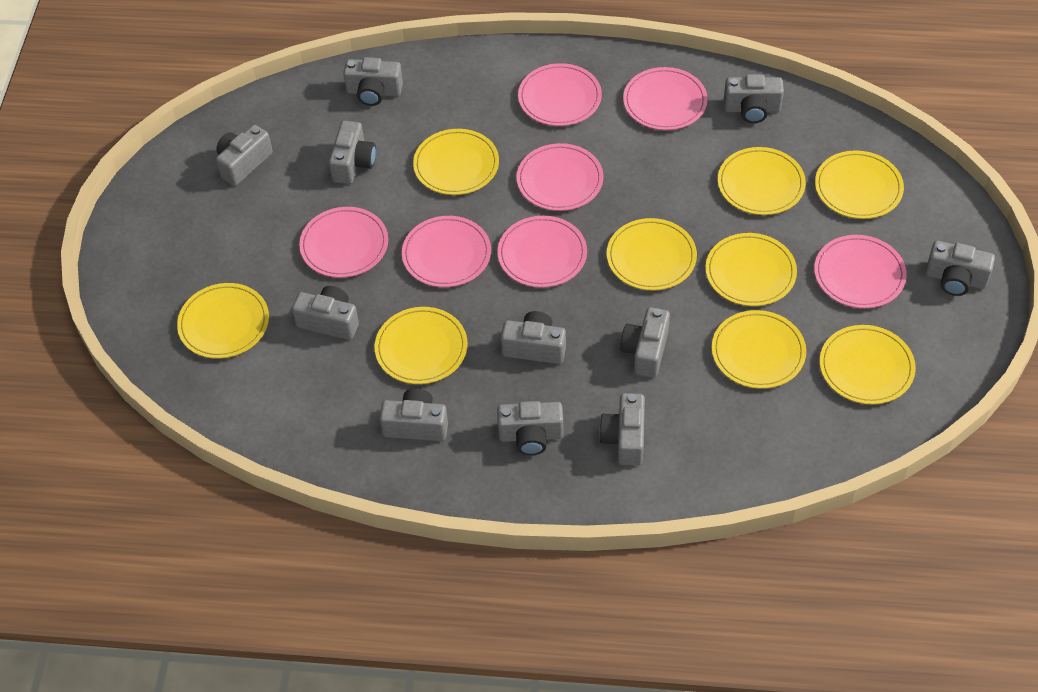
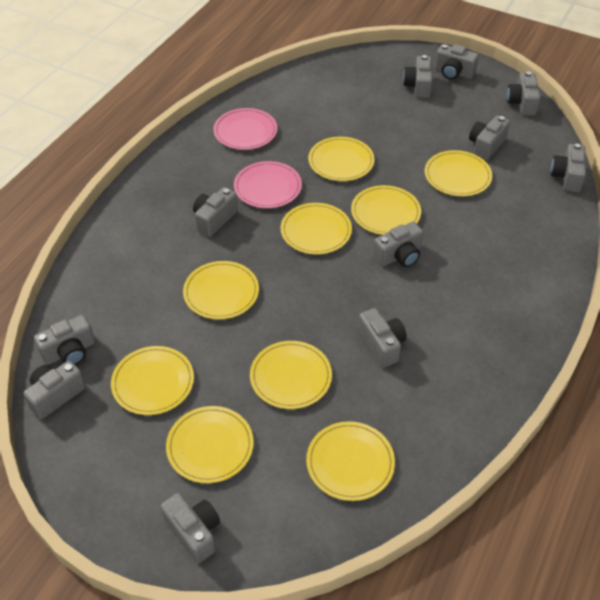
pink plate: 7 -> 2

